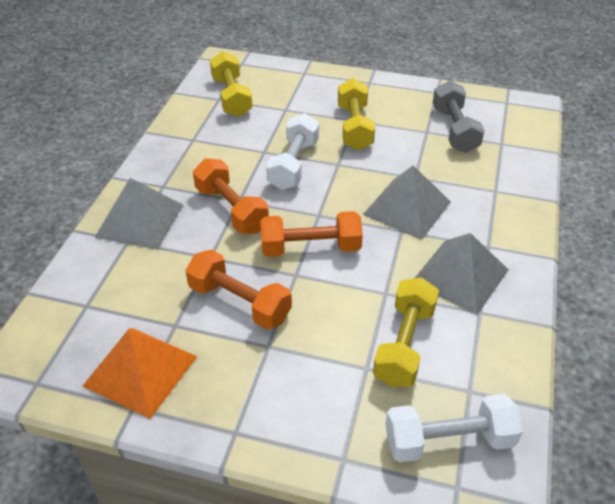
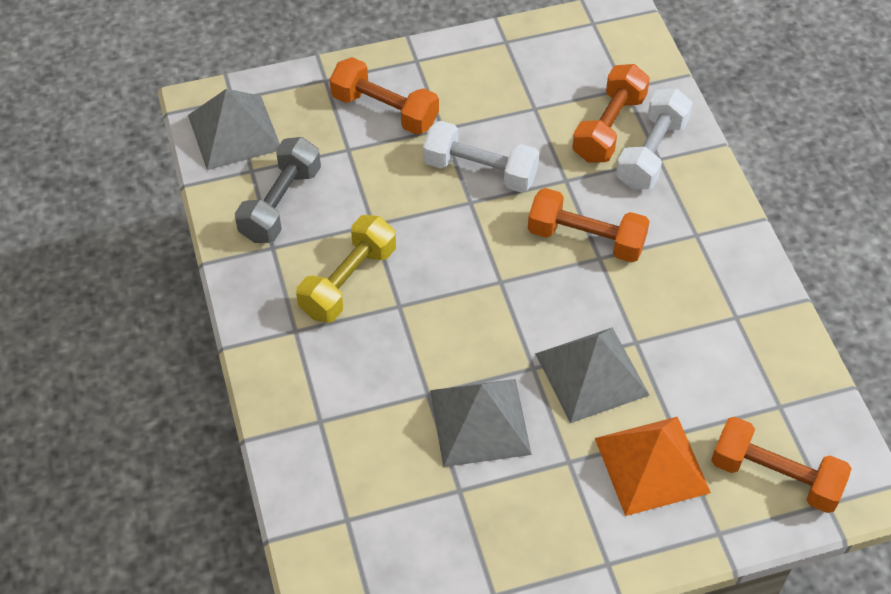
orange dumbbell: 3 -> 4
yellow dumbbell: 3 -> 1

